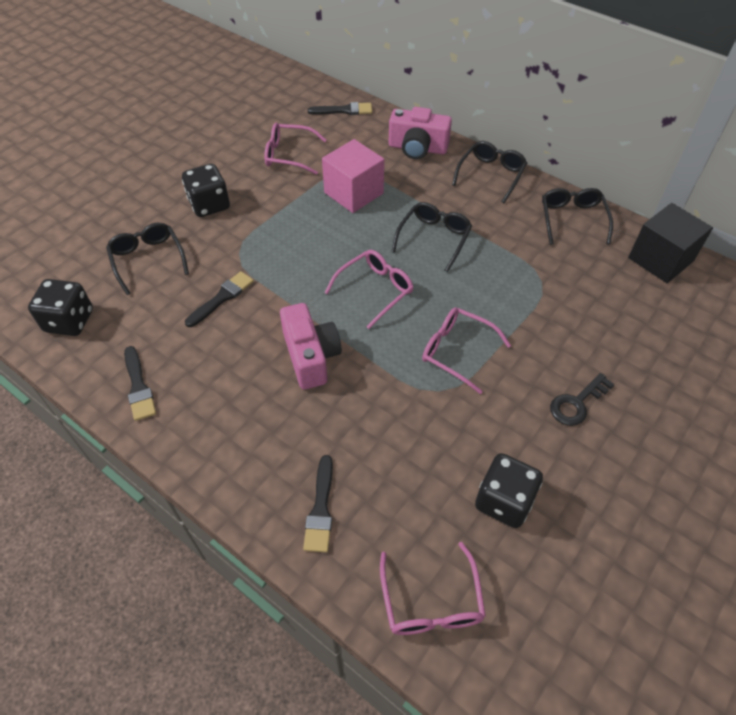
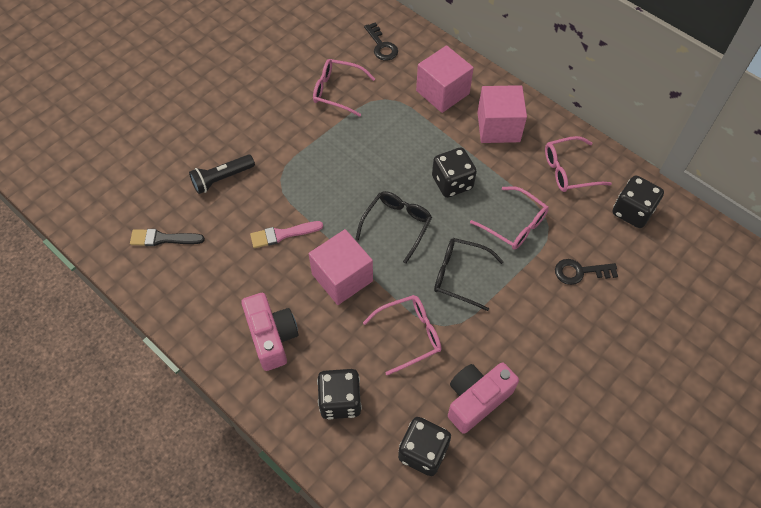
black brush: 4 -> 1
black cube: 1 -> 0
black dice: 3 -> 4
black flashlight: 0 -> 1
black glasses: 4 -> 2
black key: 1 -> 2
pink brush: 0 -> 1
pink cube: 1 -> 3

